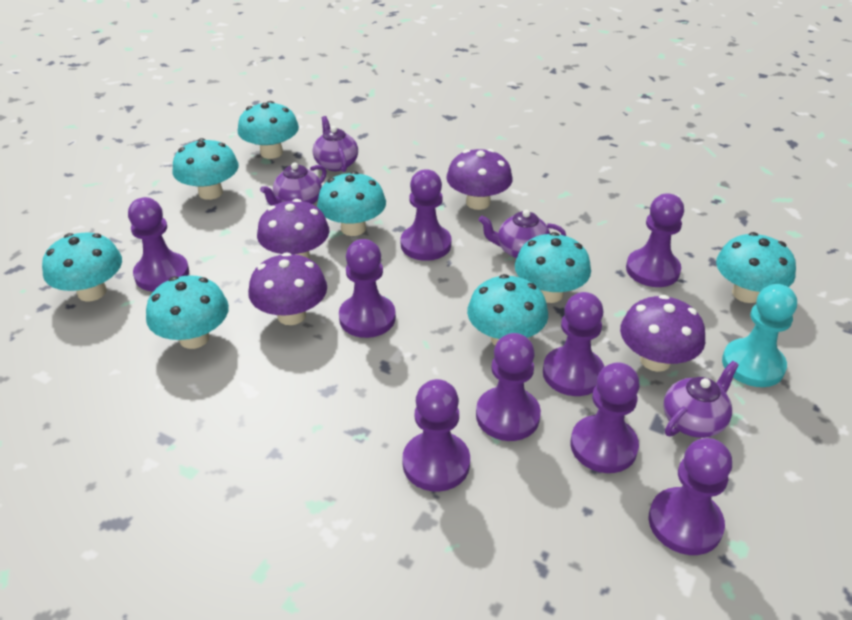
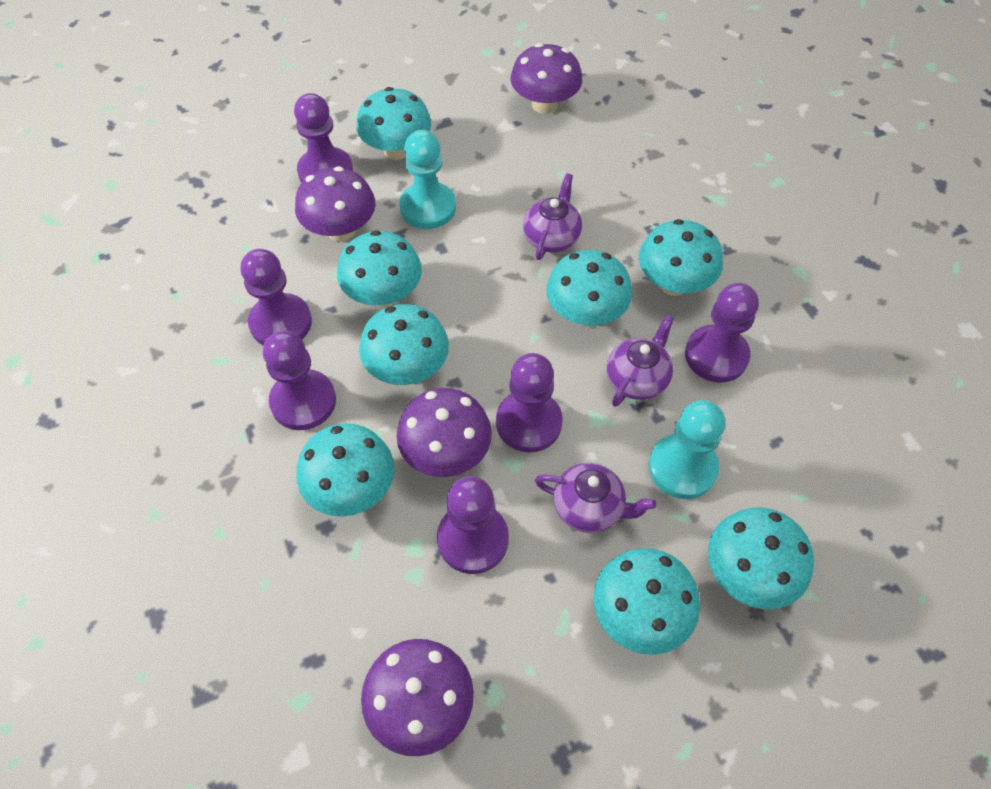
purple pawn: 9 -> 6
purple teapot: 4 -> 3
turquoise pawn: 1 -> 2

